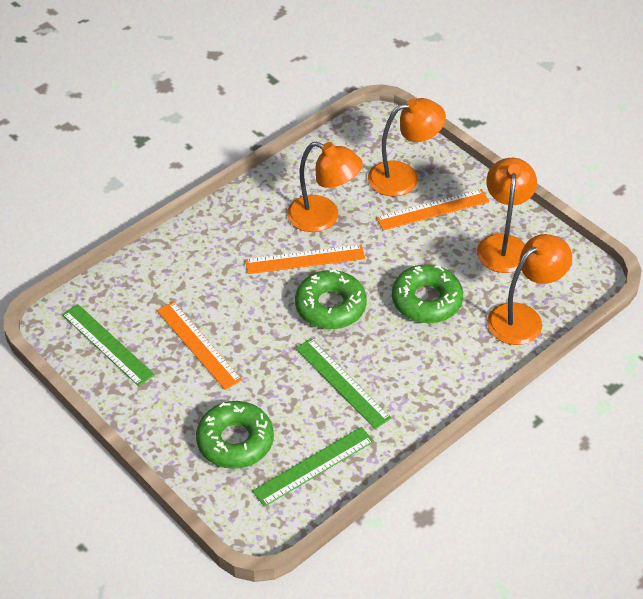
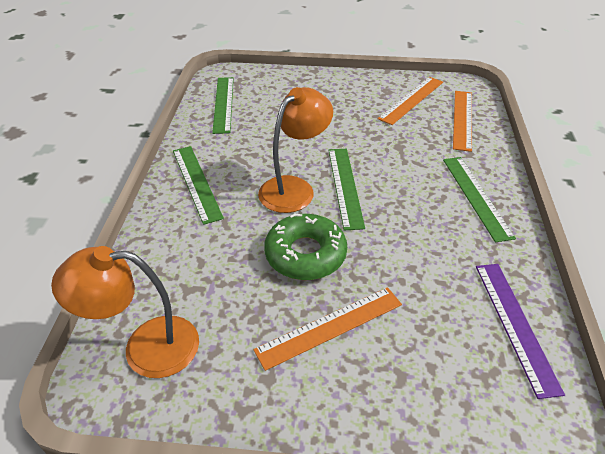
green donut: 3 -> 1
green ruler: 3 -> 4
orange lamp: 4 -> 2
purple ruler: 0 -> 1

